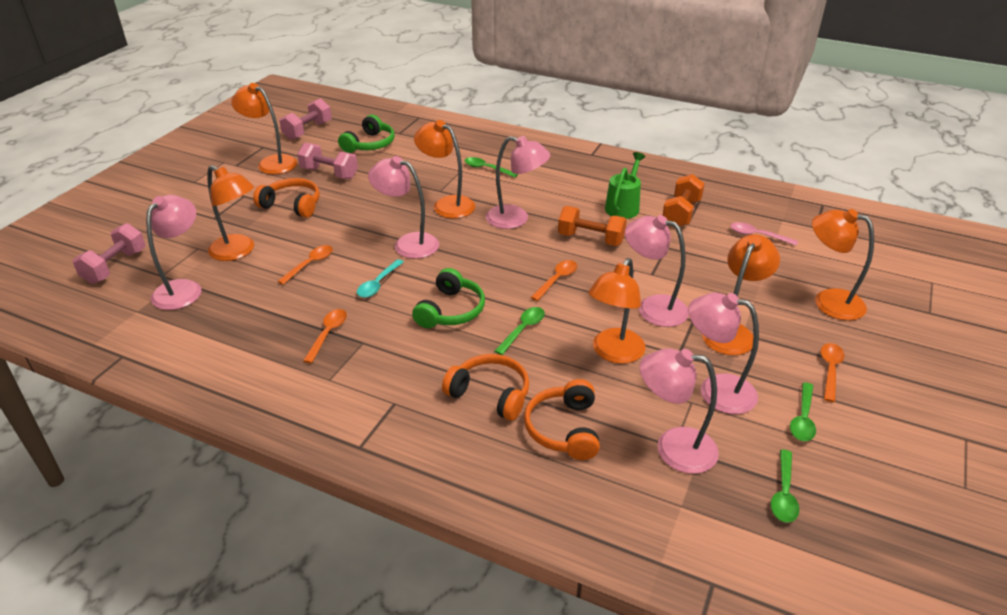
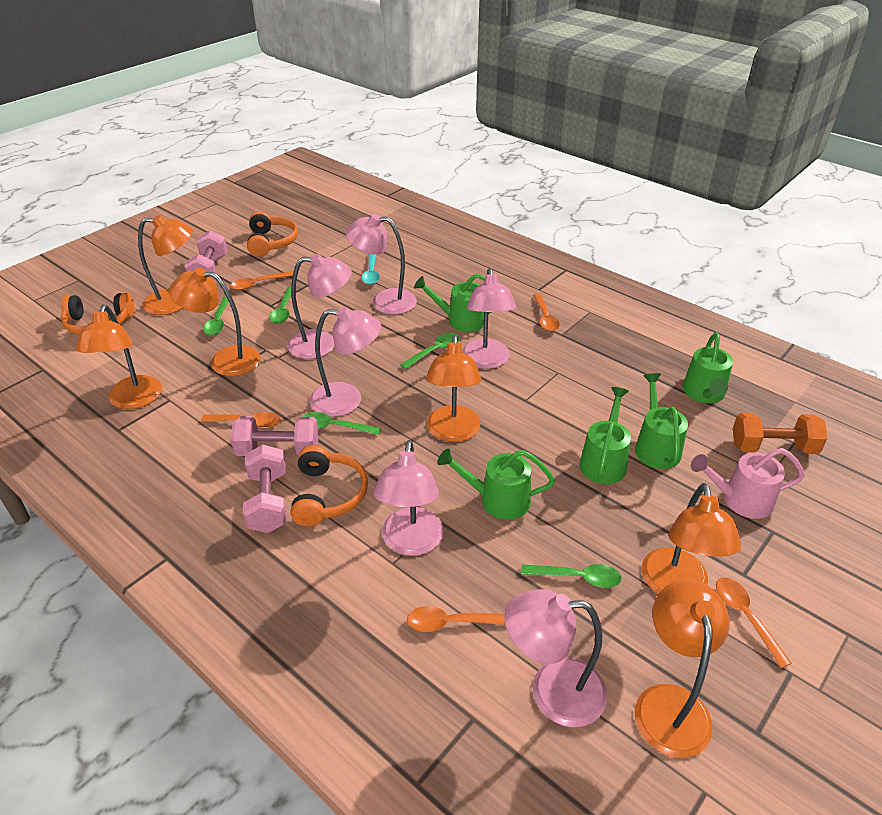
green headphones: 2 -> 0
green spoon: 4 -> 5
green watering can: 1 -> 5
orange dumbbell: 2 -> 1
orange spoon: 4 -> 5
pink spoon: 1 -> 0
pink watering can: 0 -> 1

